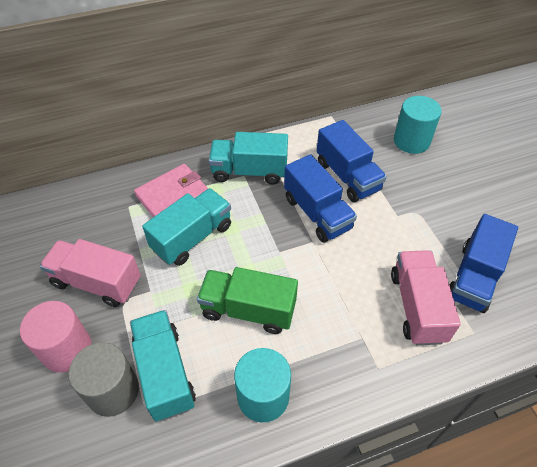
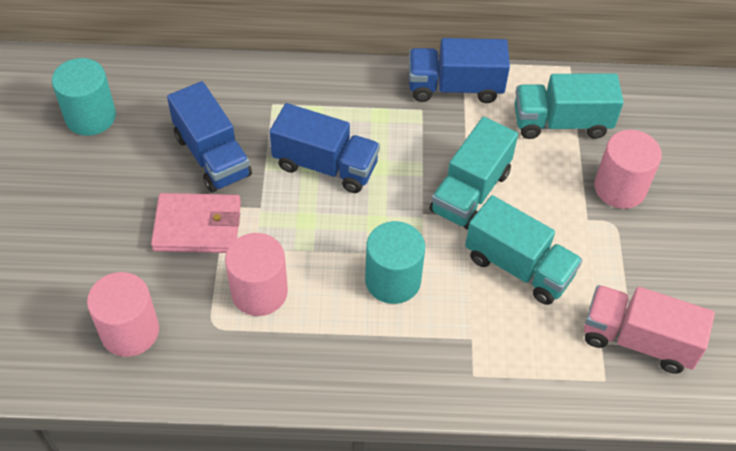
green truck: 1 -> 0
grey cylinder: 1 -> 0
pink cylinder: 1 -> 3
pink truck: 2 -> 1

